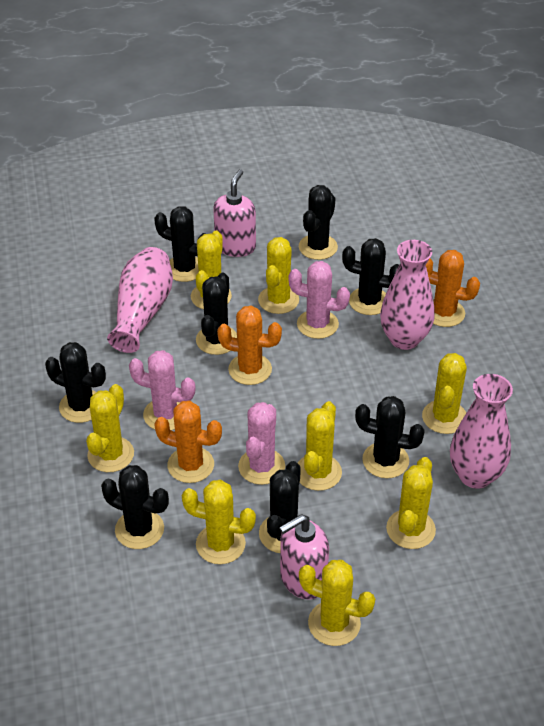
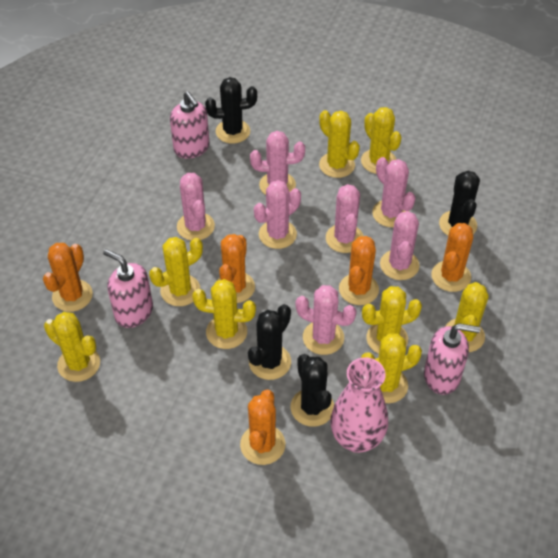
black cactus: 8 -> 4
orange cactus: 3 -> 5
pink cactus: 3 -> 7
pink soap dispenser: 2 -> 3
pink vase: 3 -> 1

